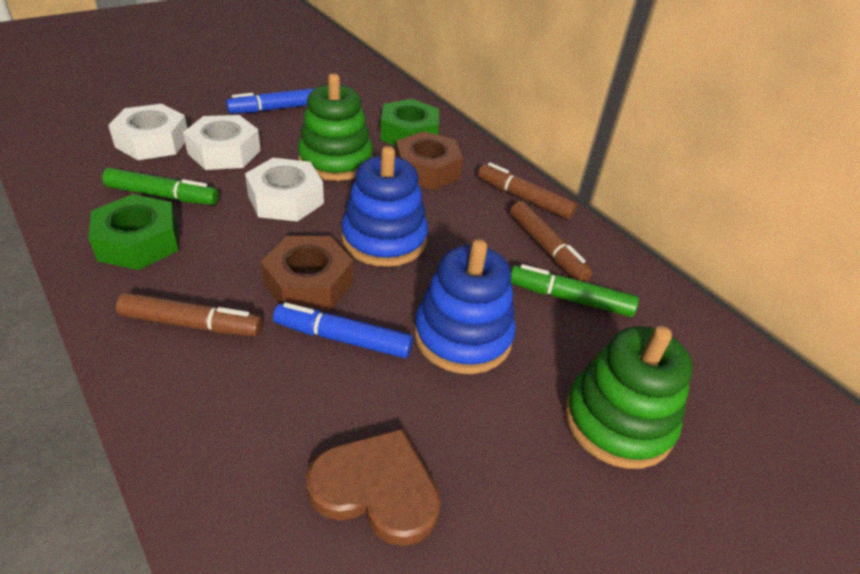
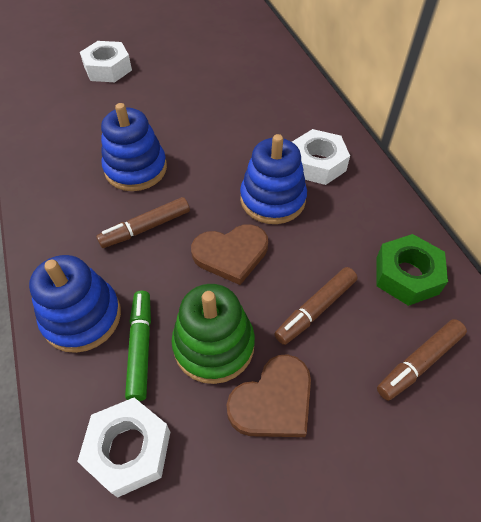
blue marker: 2 -> 0
blue stacking toy: 2 -> 3
brown heart: 1 -> 2
brown nut: 2 -> 0
green marker: 2 -> 1
green nut: 2 -> 1
green stacking toy: 2 -> 1

